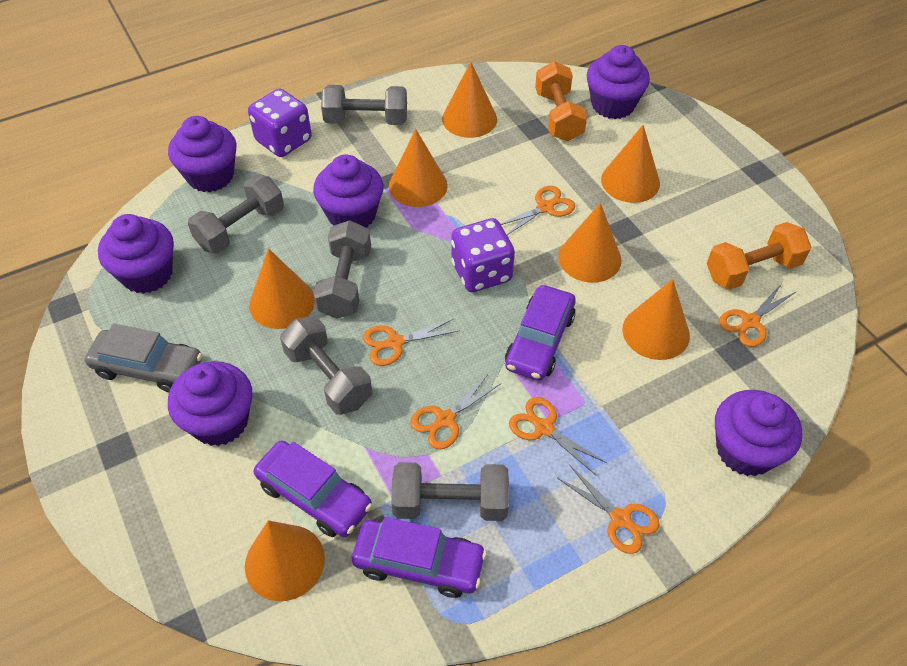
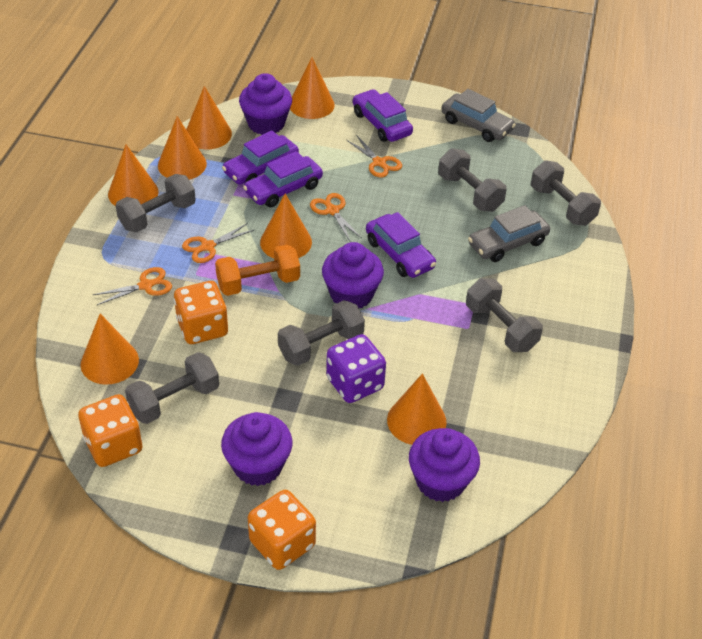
grey car: 1 -> 2
grey dumbbell: 5 -> 6
orange dice: 0 -> 3
orange dumbbell: 2 -> 1
orange scissors: 6 -> 4
purple car: 3 -> 4
purple cupcake: 6 -> 4
purple dice: 2 -> 1

